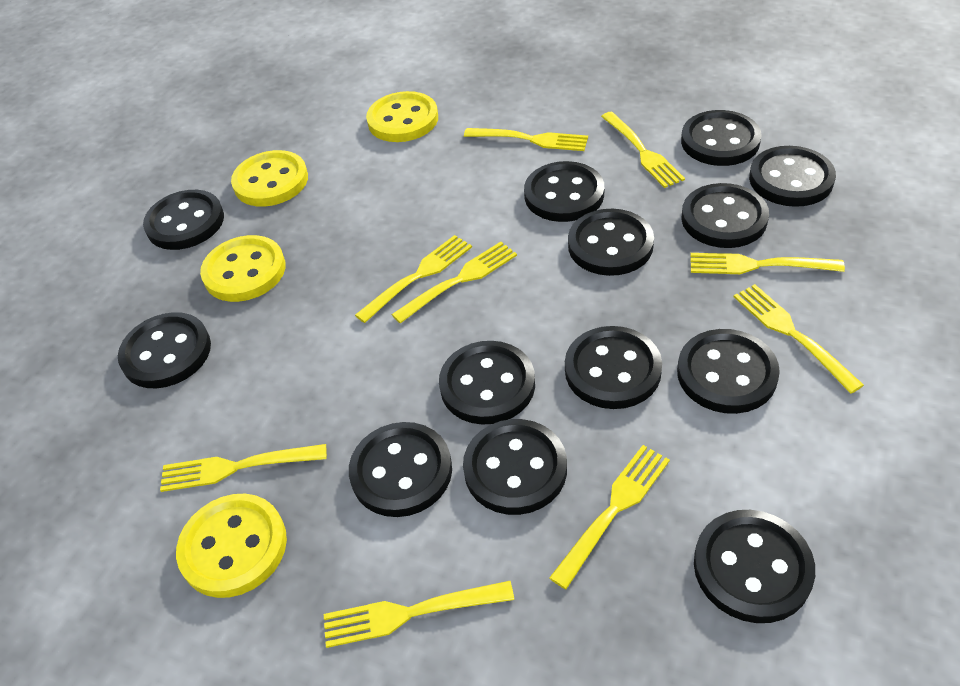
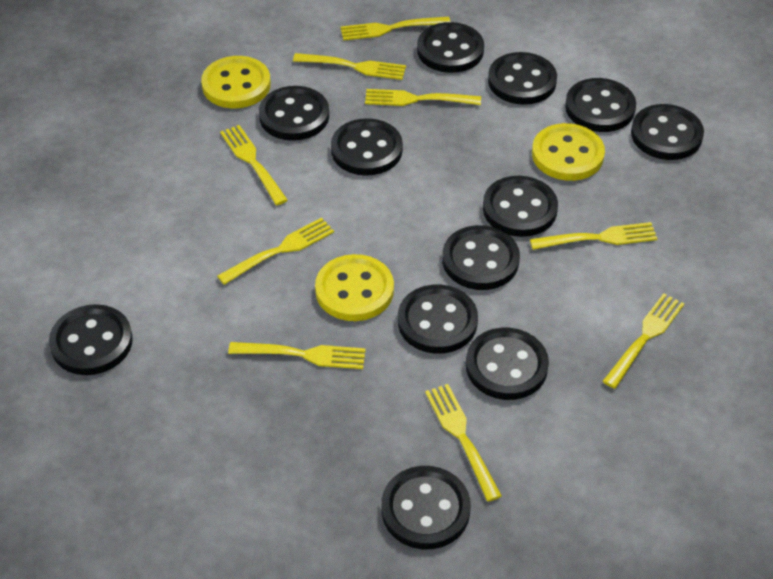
black button: 13 -> 12
yellow button: 4 -> 3

